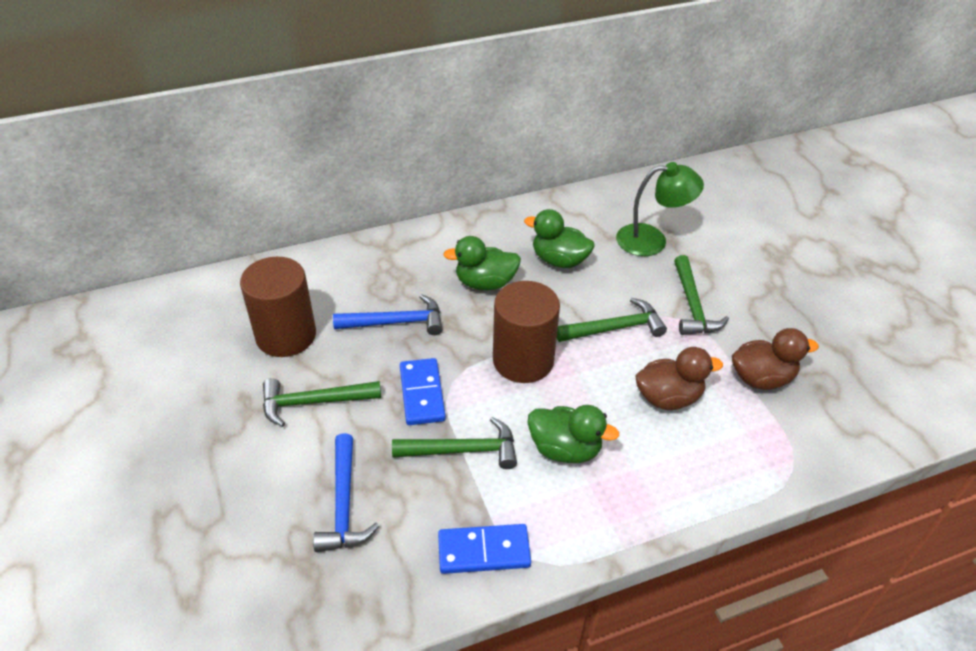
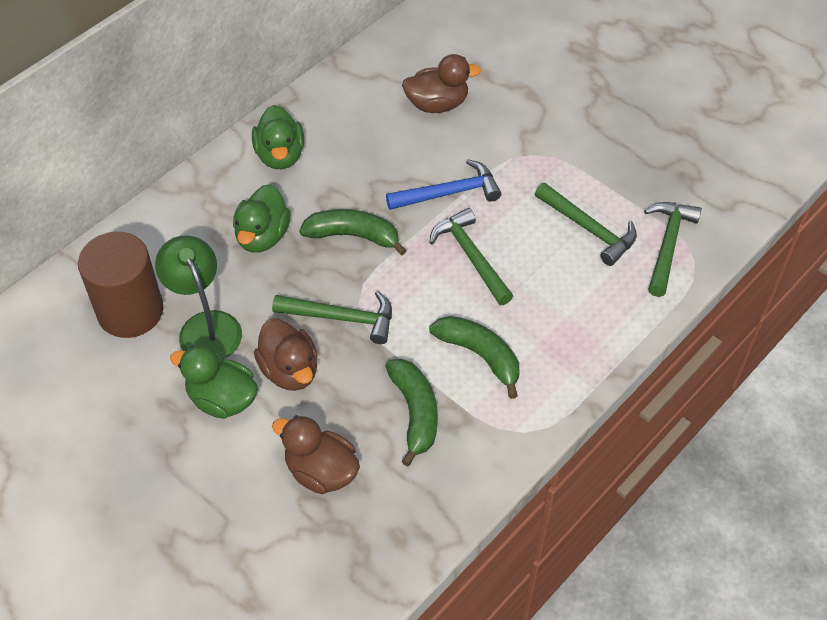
blue domino: 2 -> 0
blue hammer: 2 -> 1
brown cylinder: 2 -> 1
brown duck: 2 -> 3
green banana: 0 -> 3

